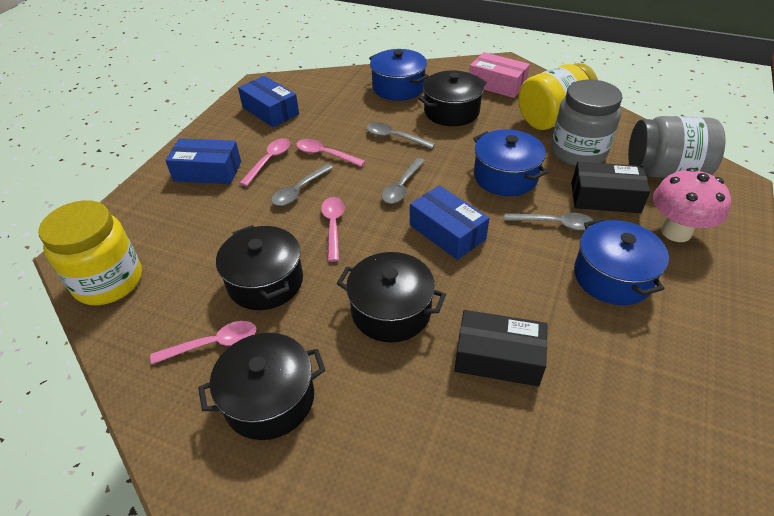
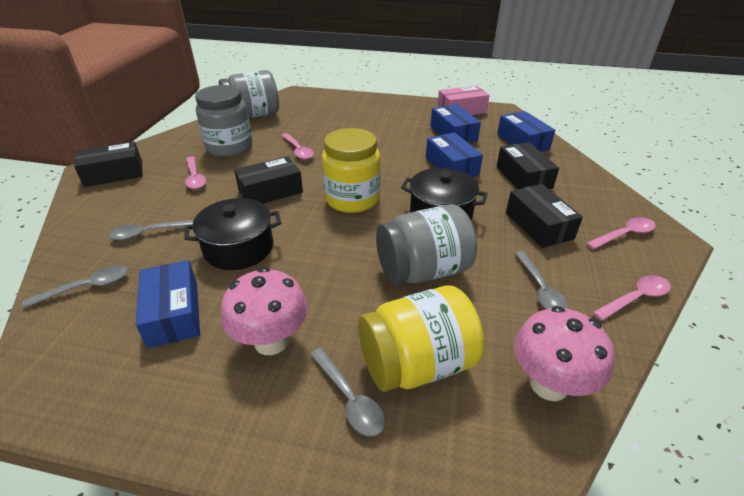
black box: 2 -> 4
black pot: 4 -> 2
blue box: 3 -> 4
blue pot: 3 -> 0
grey jar: 2 -> 3
pink mushroom: 1 -> 2

